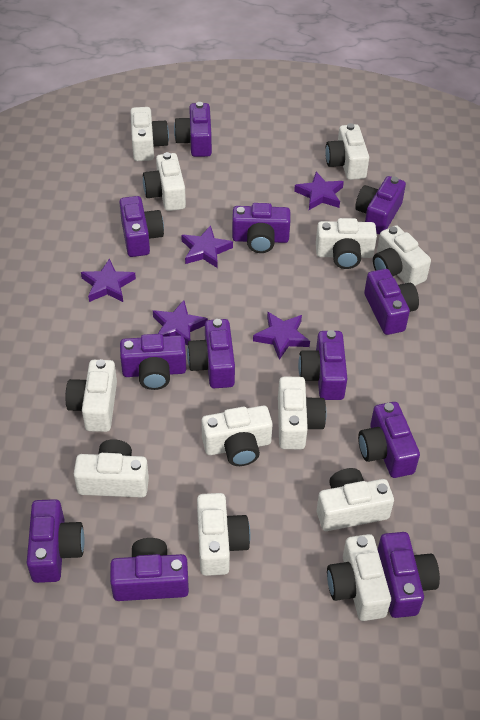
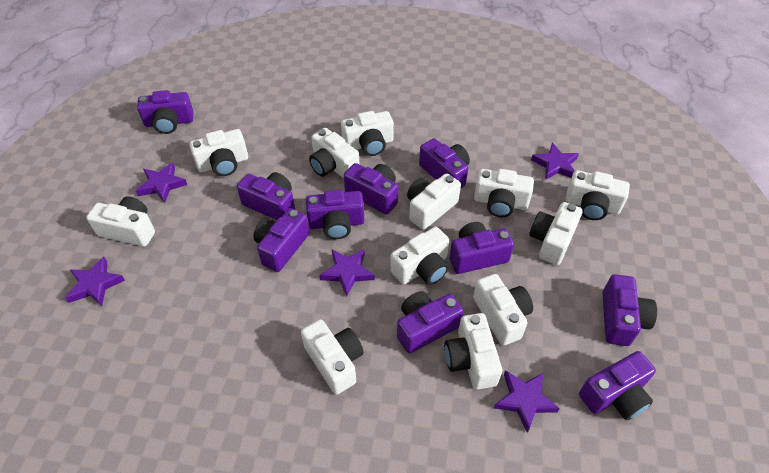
purple camera: 12 -> 10

